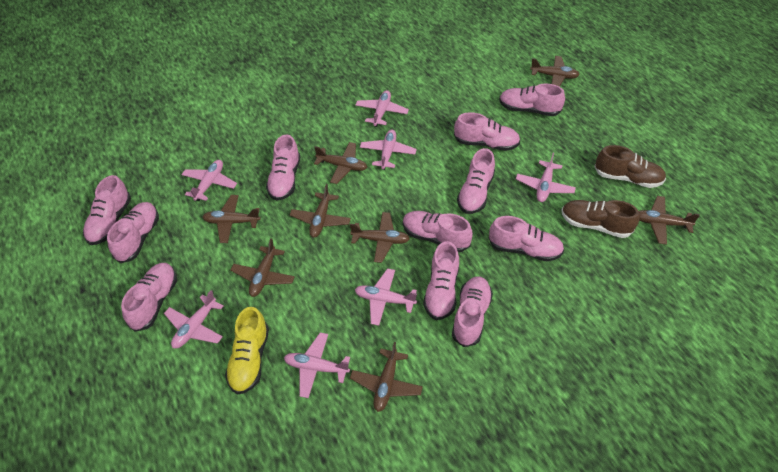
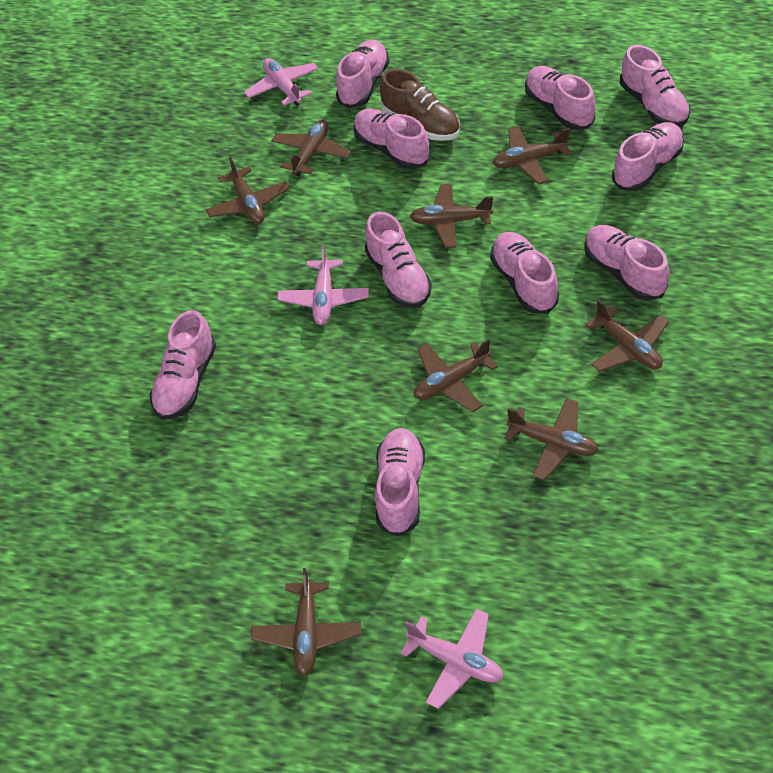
brown shoe: 2 -> 1
pink plane: 7 -> 3
pink shoe: 11 -> 10
yellow shoe: 1 -> 0

